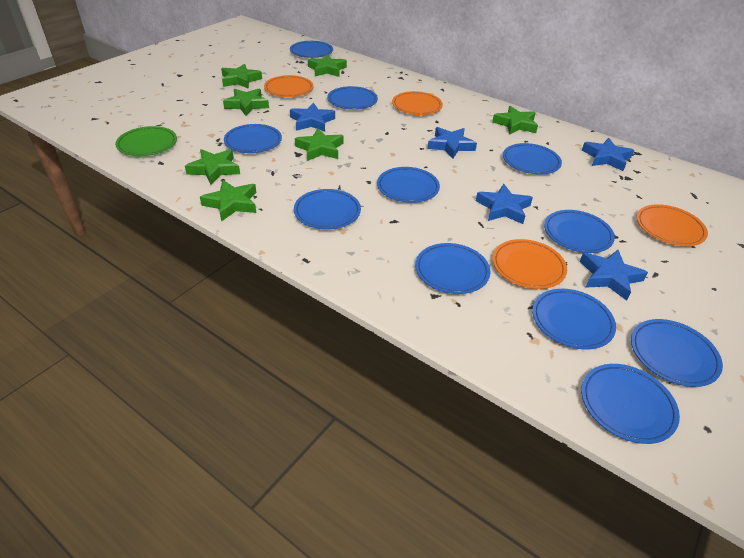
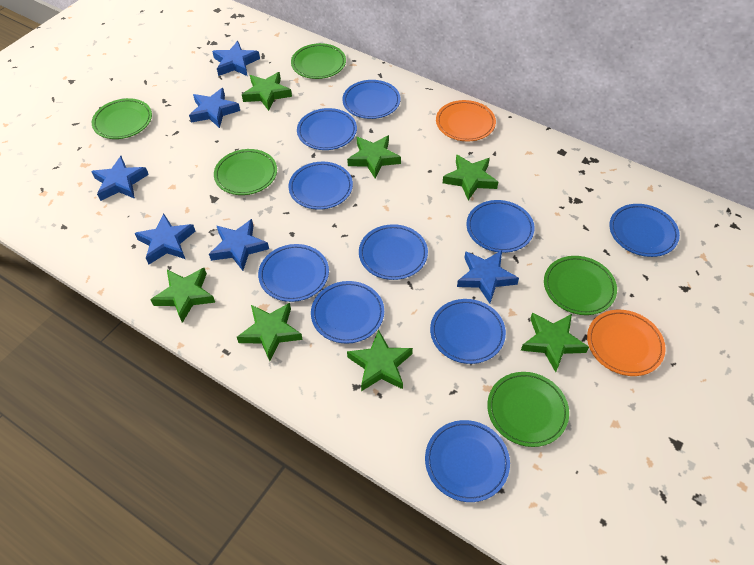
blue plate: 11 -> 10
blue star: 5 -> 6
green plate: 1 -> 5
orange plate: 4 -> 2

